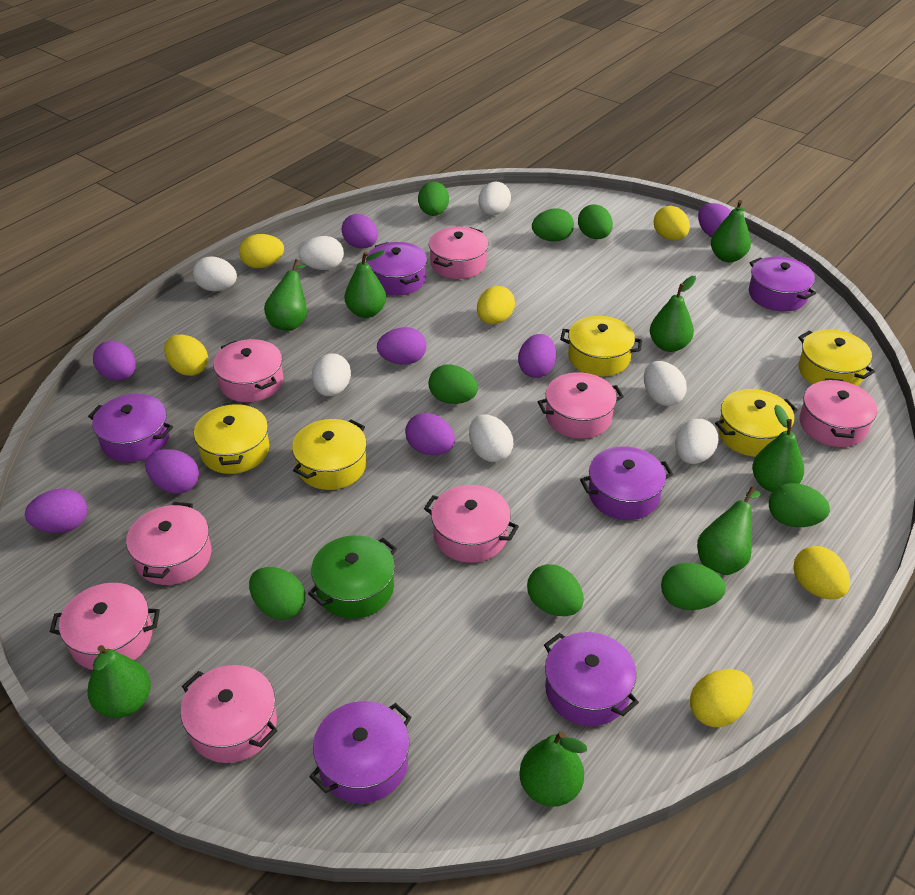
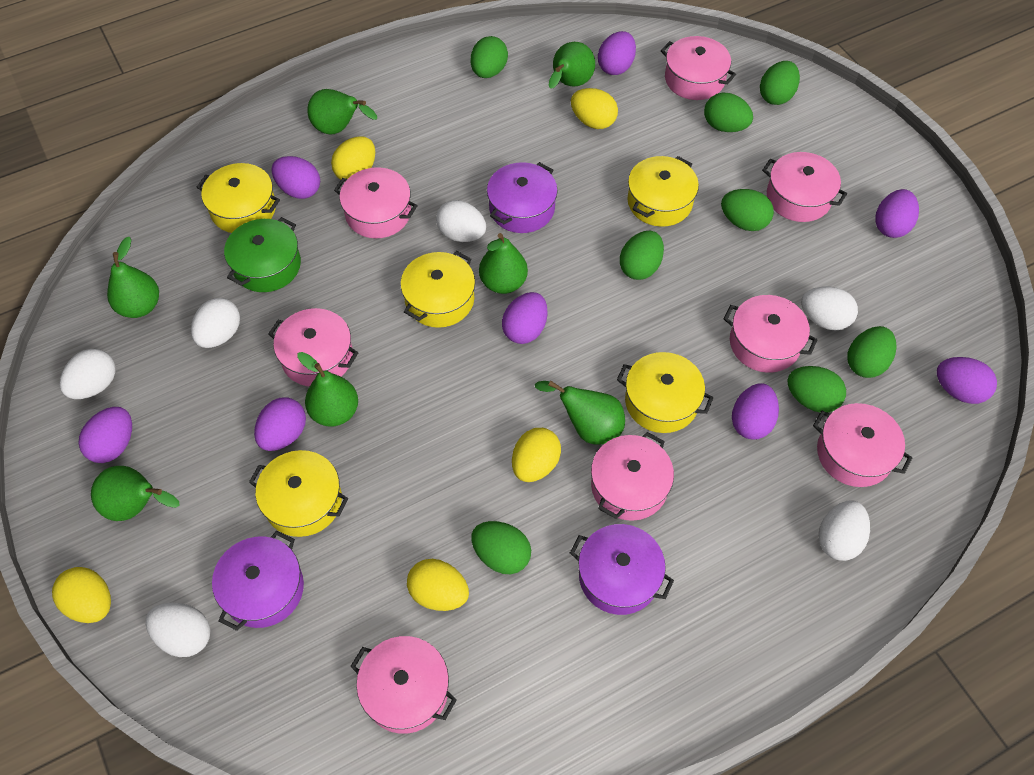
green pear: 8 -> 7
purple pot: 6 -> 3
white egg: 7 -> 6
yellow egg: 6 -> 5

